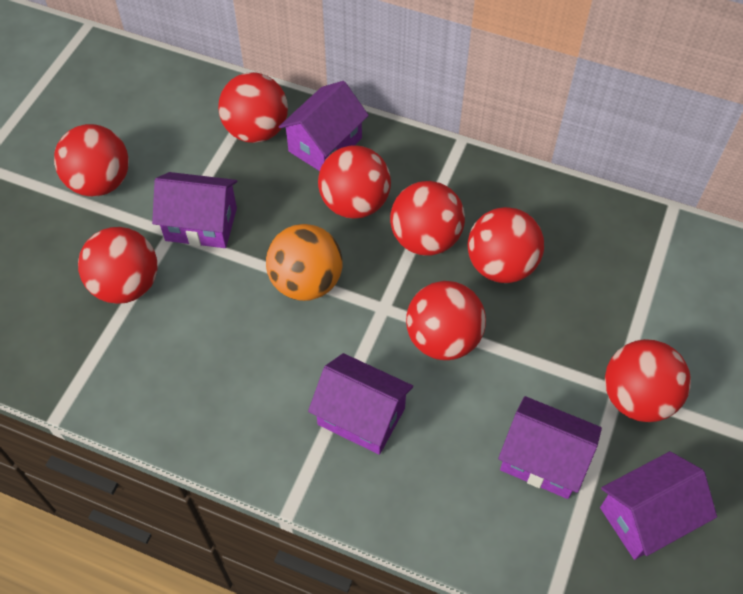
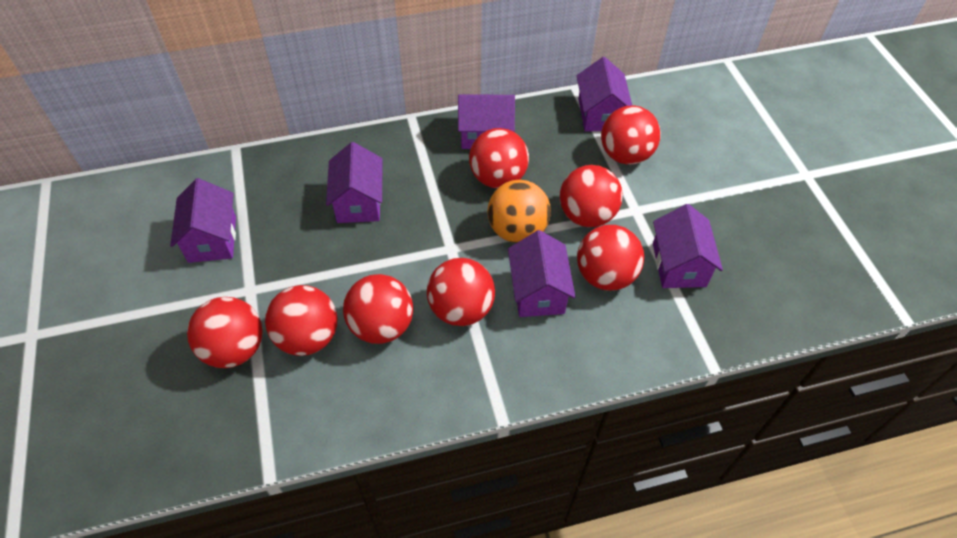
purple house: 5 -> 6

